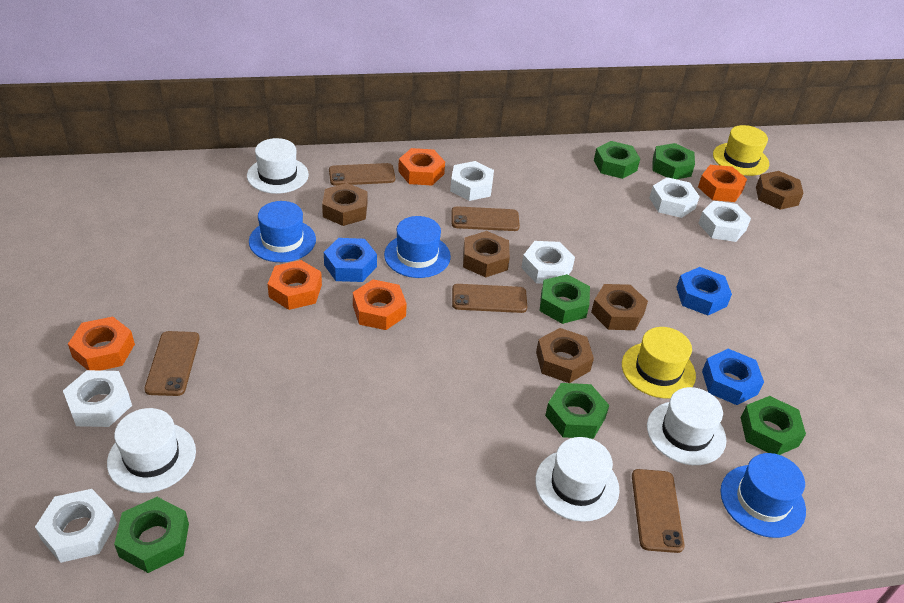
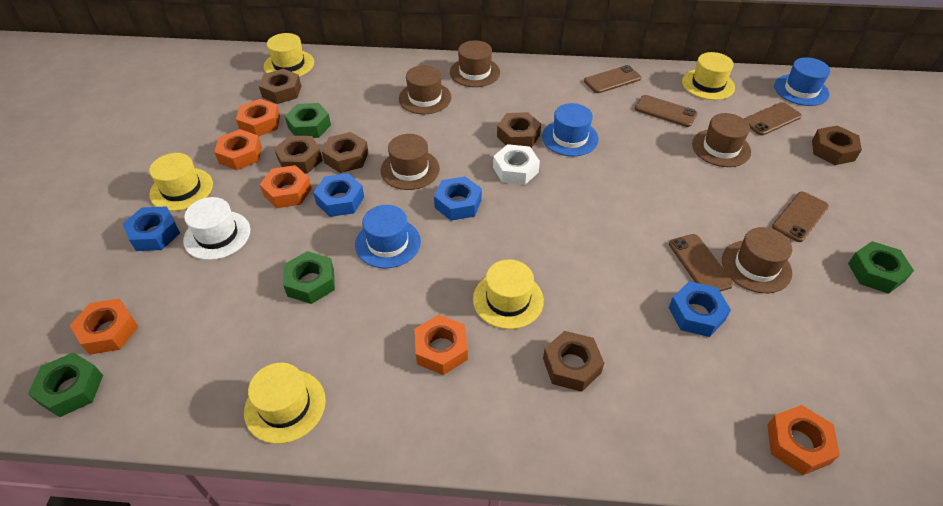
blue nut: 3 -> 4
brown hat: 0 -> 5
brown nut: 5 -> 6
green nut: 6 -> 4
orange nut: 5 -> 6
white hat: 4 -> 1
white nut: 6 -> 1
yellow hat: 2 -> 5

